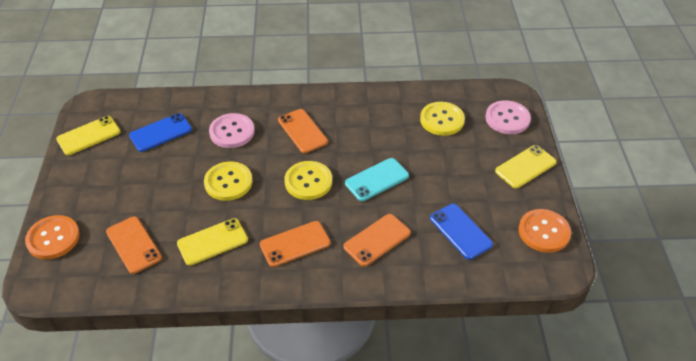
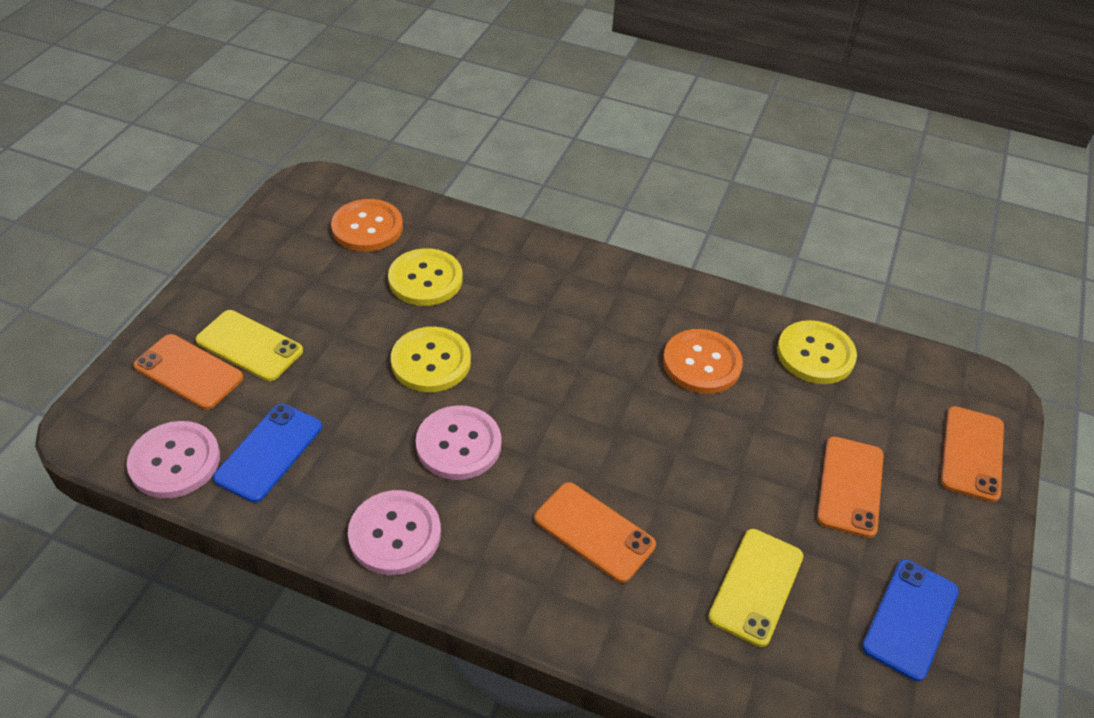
pink button: 2 -> 3
turquoise phone: 1 -> 0
yellow phone: 3 -> 2

